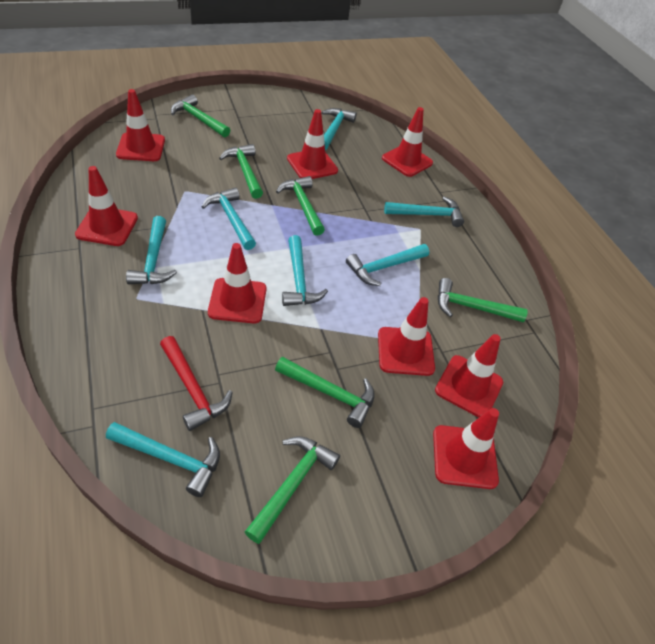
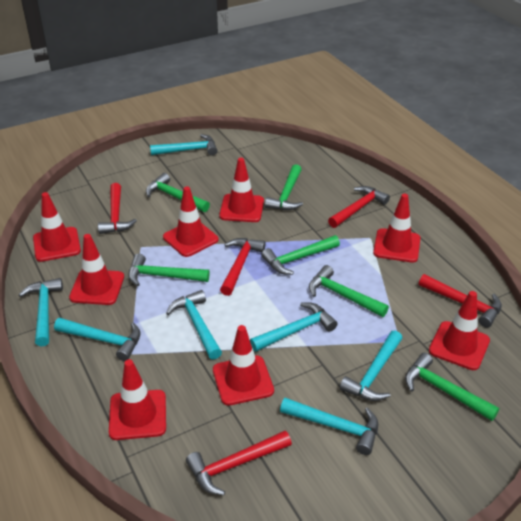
red hammer: 1 -> 5

